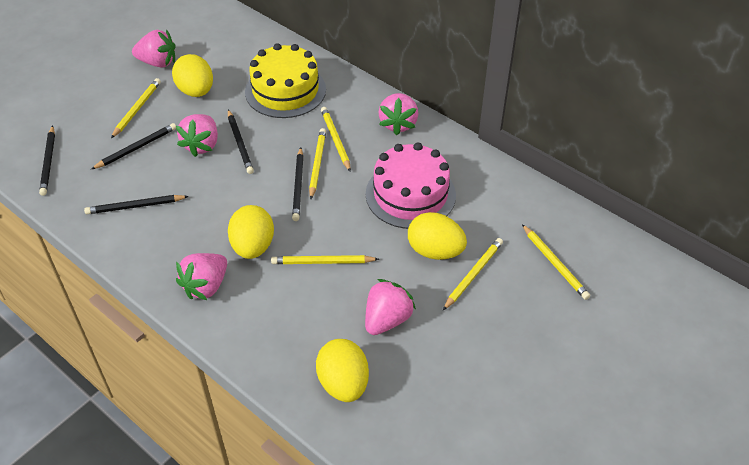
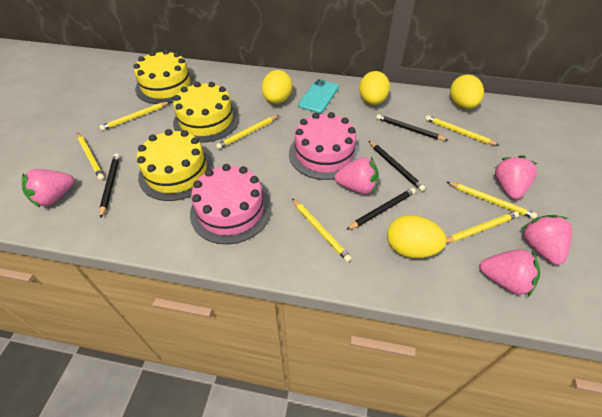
black pencil: 5 -> 4
pink cake: 1 -> 2
turquoise phone: 0 -> 1
yellow cake: 1 -> 3
yellow pencil: 6 -> 7

